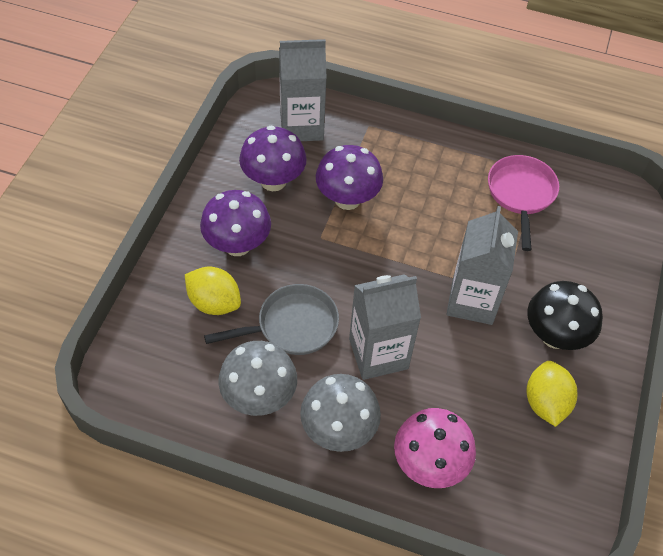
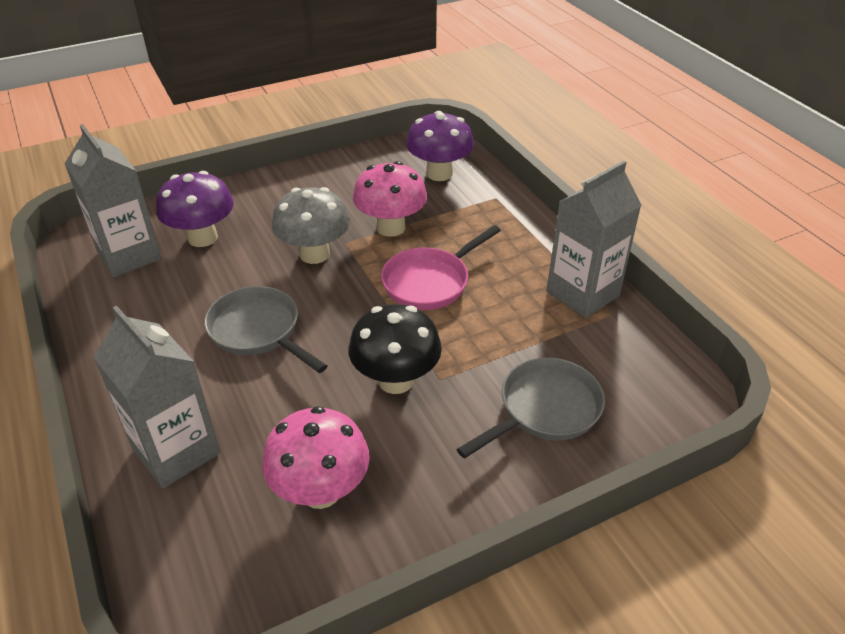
grey mushroom: 2 -> 1
grey pan: 1 -> 2
pink mushroom: 1 -> 2
purple mushroom: 3 -> 2
yellow lemon: 2 -> 0

